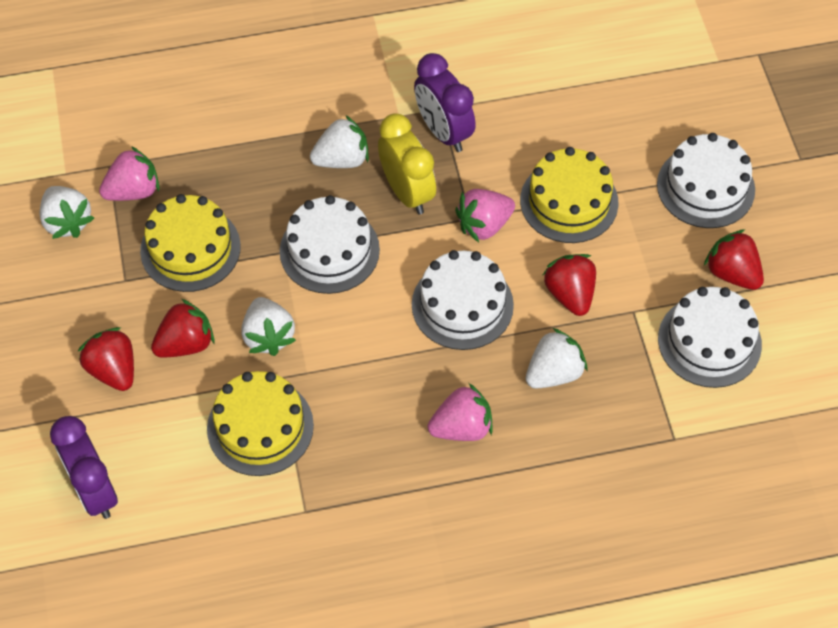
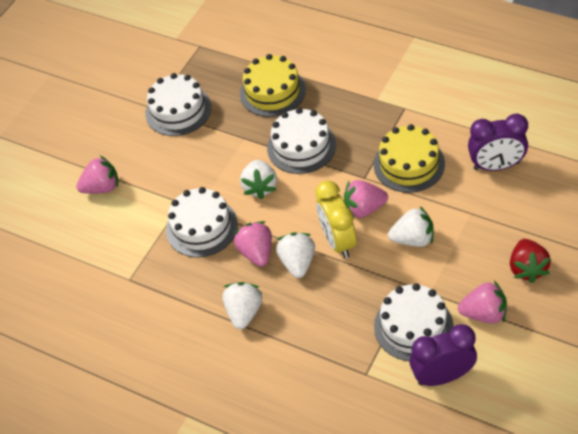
pink strawberry: 3 -> 4
red strawberry: 4 -> 1
yellow cake: 3 -> 2

